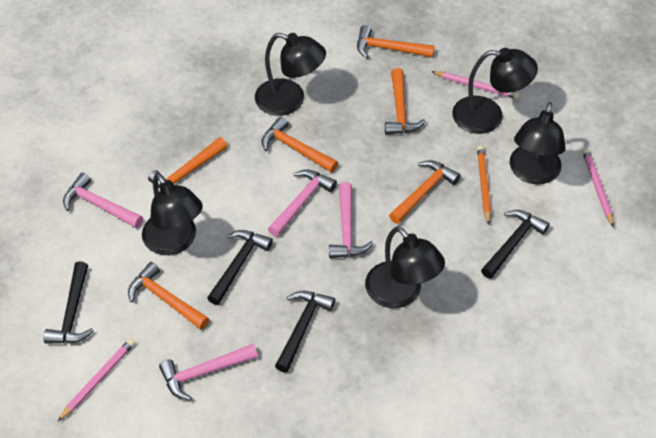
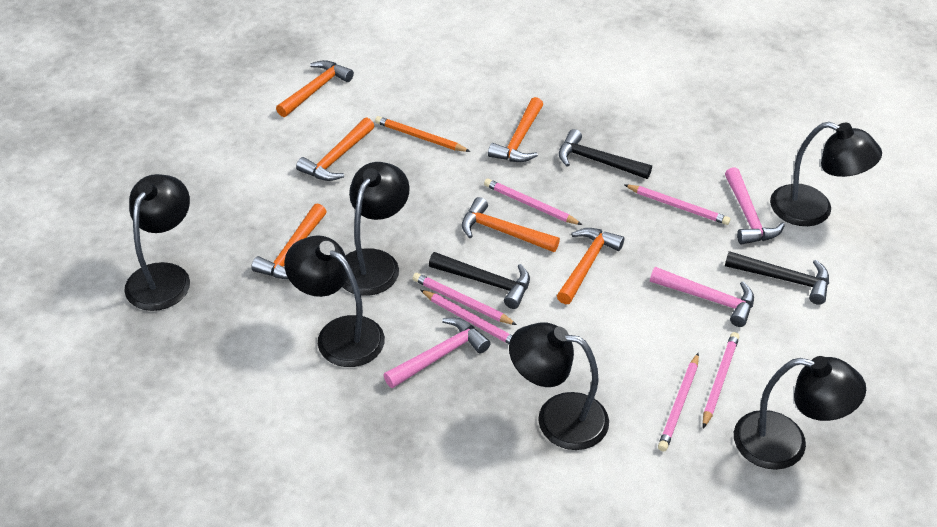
black hammer: 4 -> 3
black lamp: 5 -> 6
pink hammer: 4 -> 3
pink pencil: 3 -> 6

